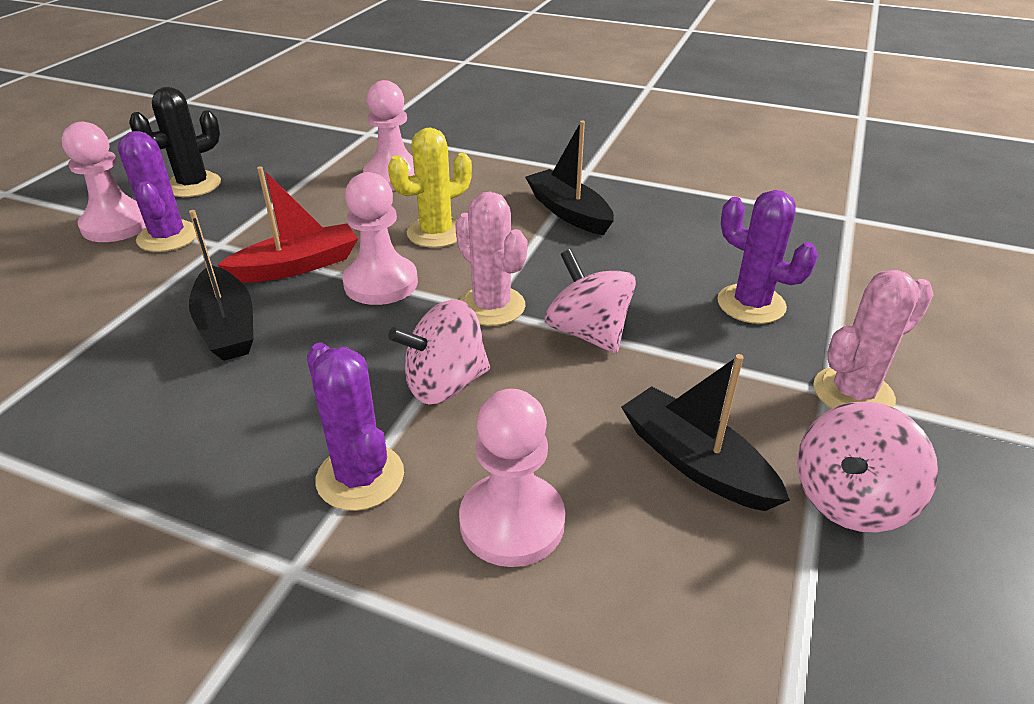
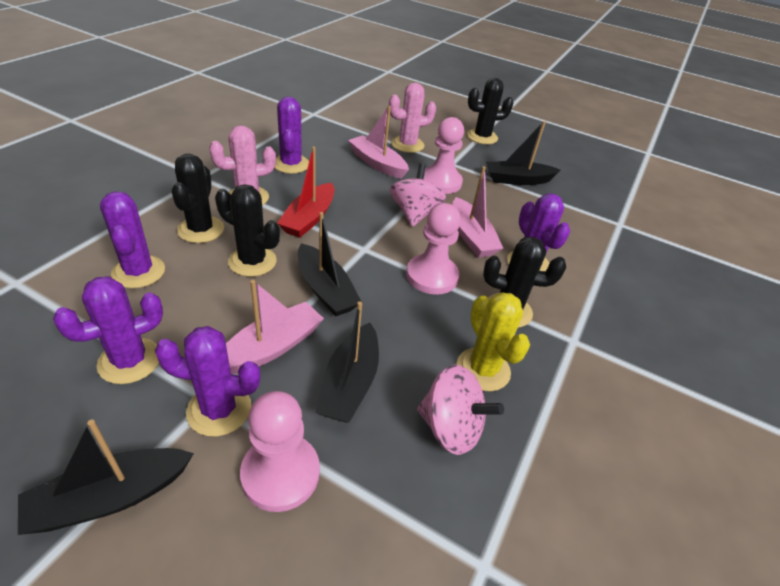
black boat: 3 -> 4
black cactus: 1 -> 4
pink boat: 0 -> 3
pink pawn: 4 -> 3
pink spinning top: 3 -> 2
purple cactus: 3 -> 5

